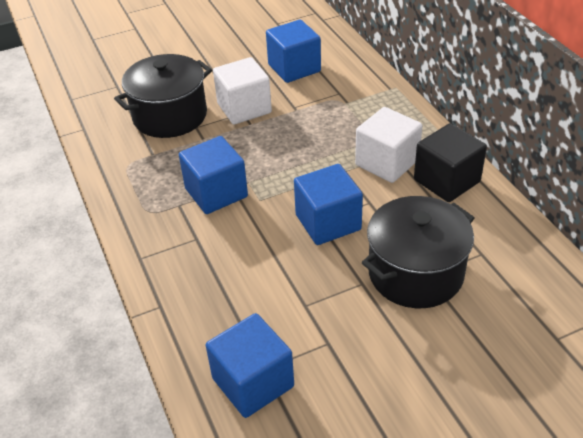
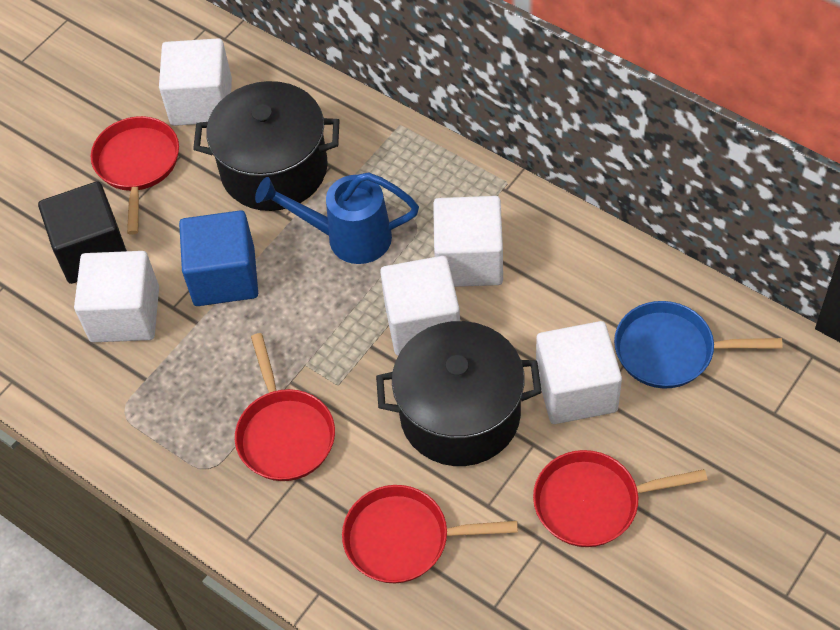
blue cube: 4 -> 1
blue pan: 0 -> 1
blue watering can: 0 -> 1
red pan: 0 -> 4
white cube: 2 -> 5

